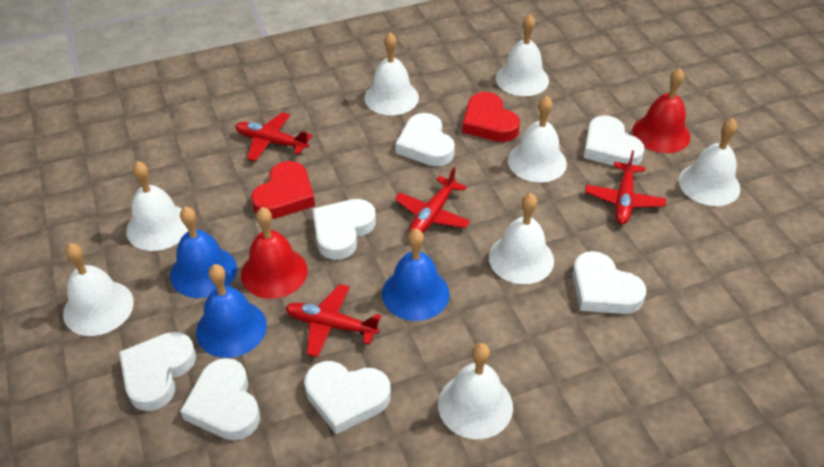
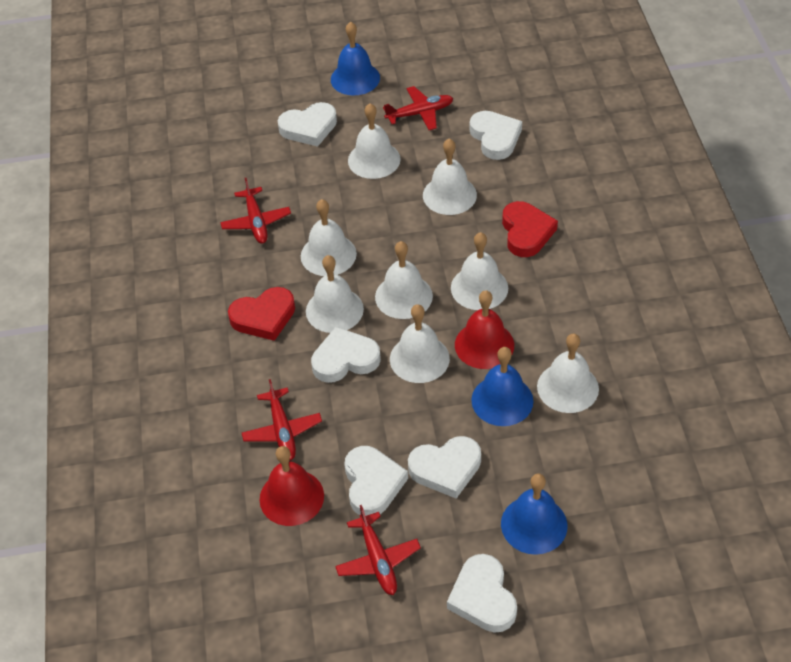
white heart: 7 -> 6

